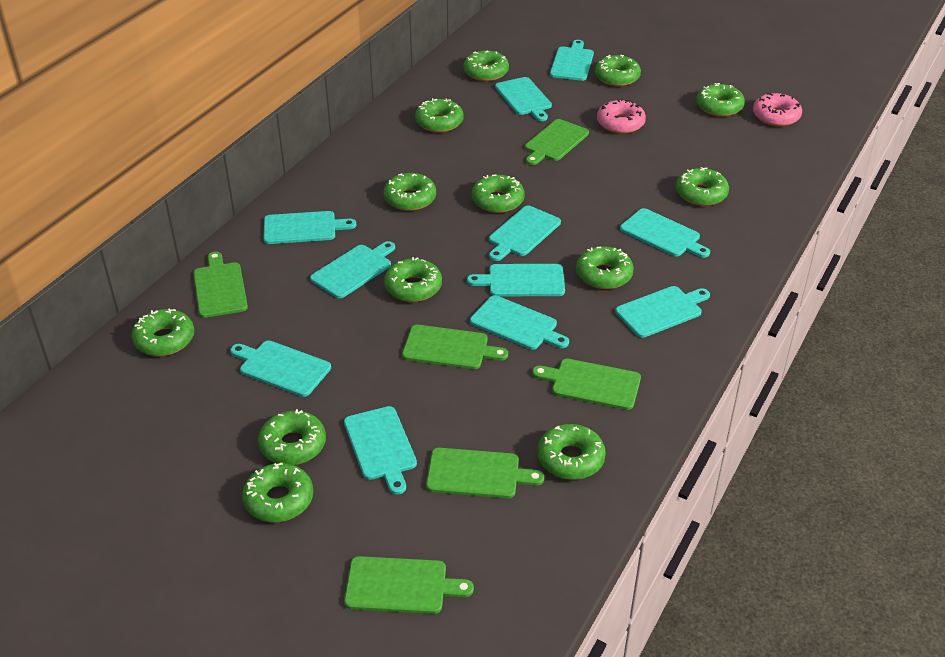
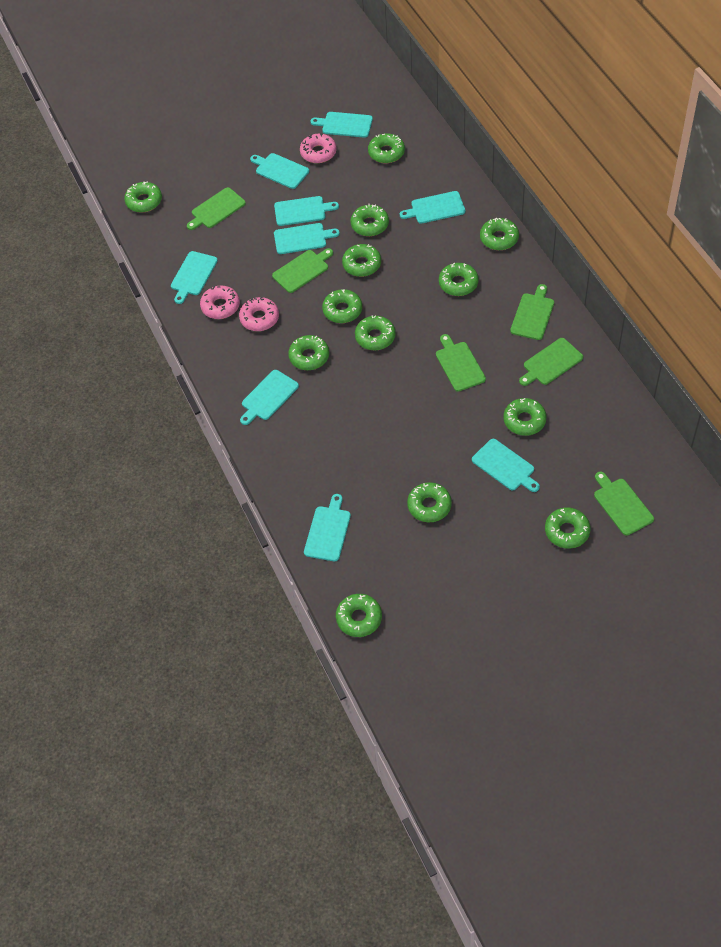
pink donut: 2 -> 3
turquoise cutting board: 11 -> 9

